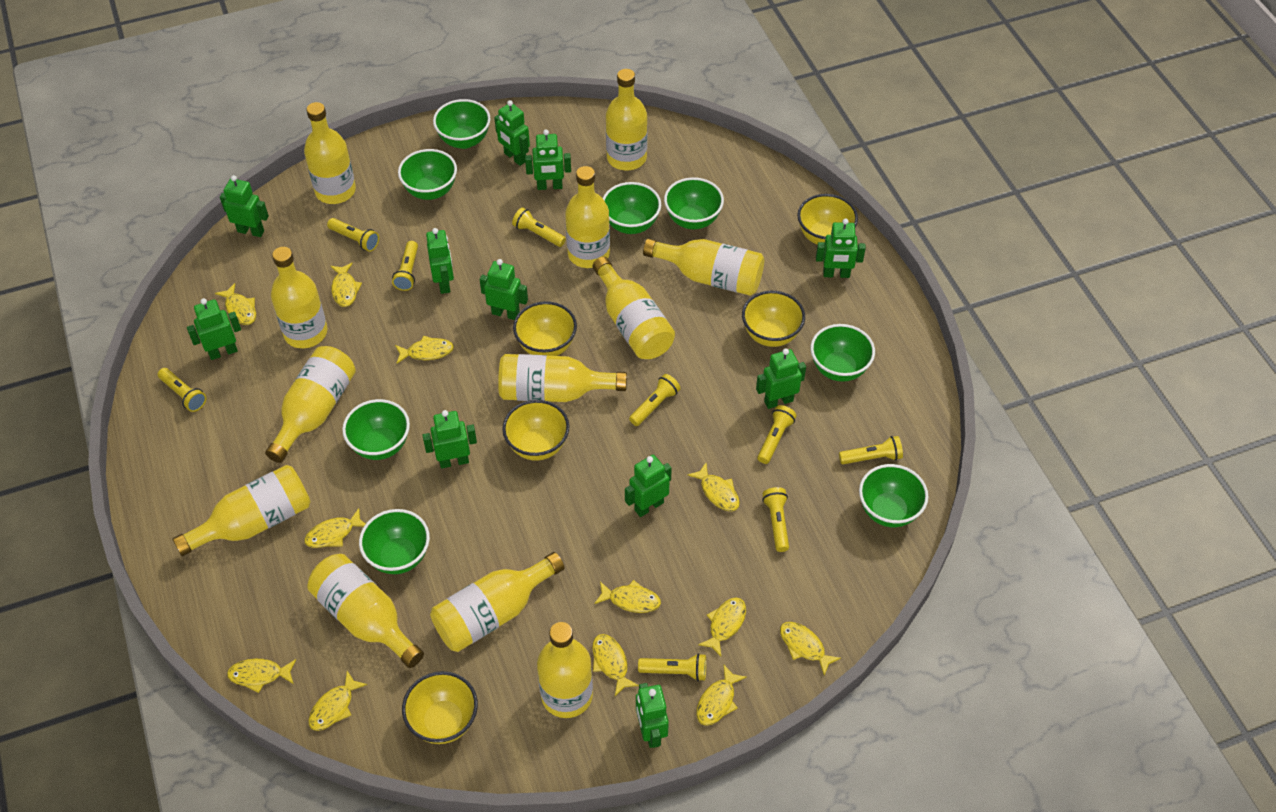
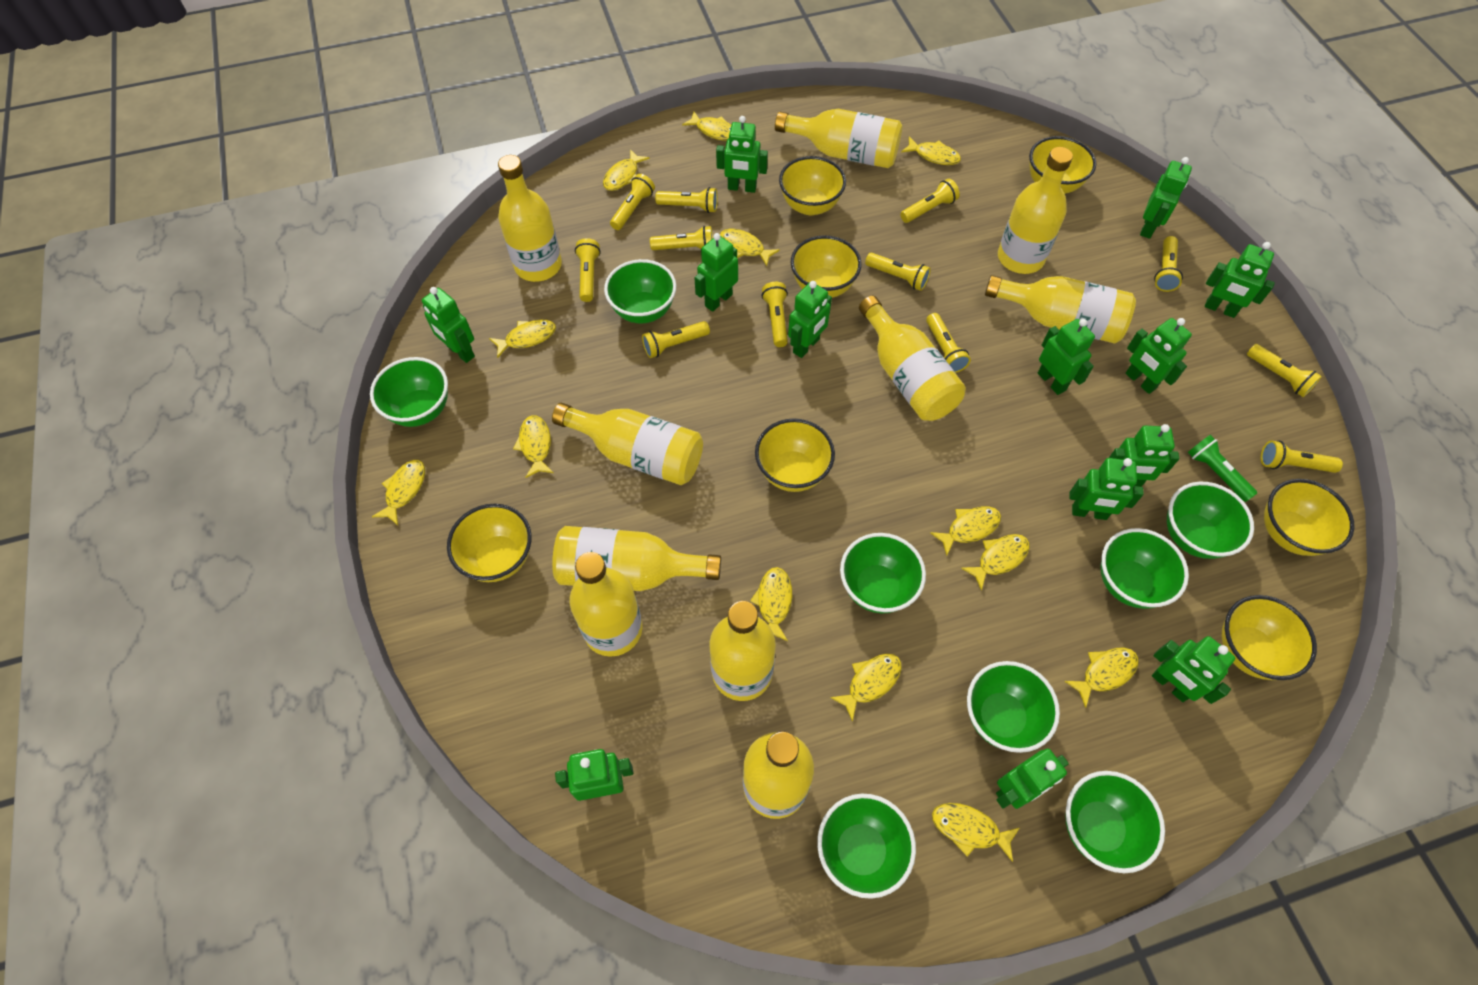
green flashlight: 0 -> 1
green robot: 11 -> 13
yellow bottle: 12 -> 10
yellow bowl: 5 -> 7
yellow fish: 12 -> 13
yellow flashlight: 9 -> 12

